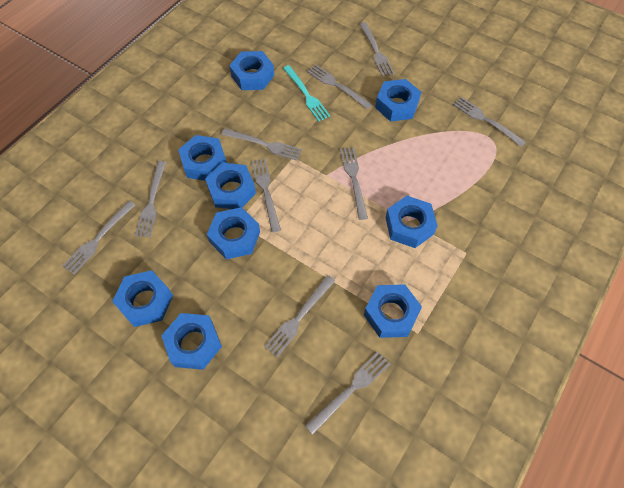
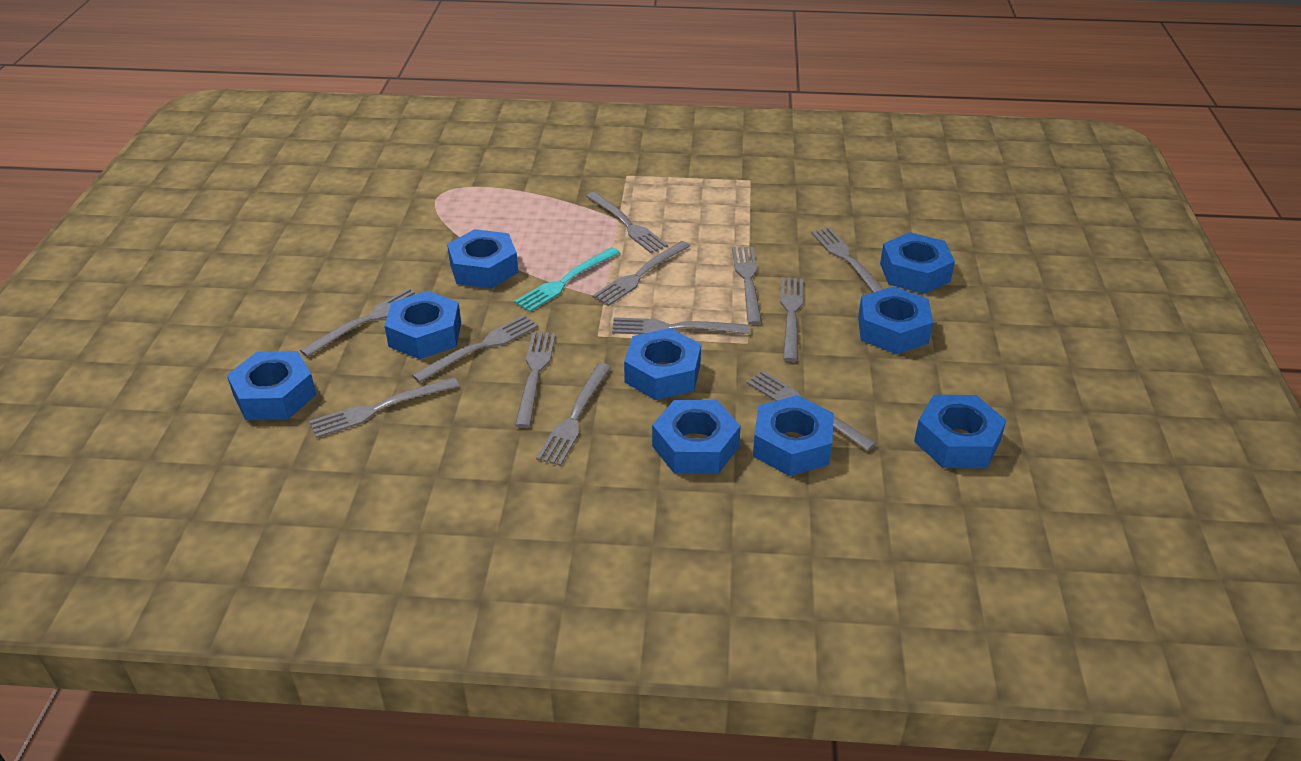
grey fork: 10 -> 12

